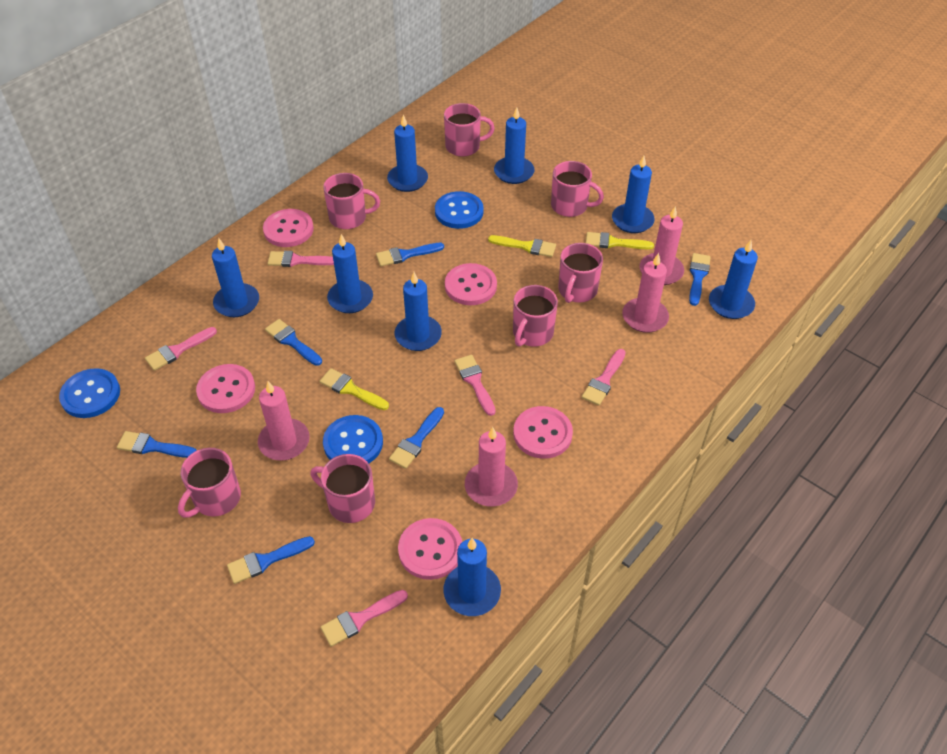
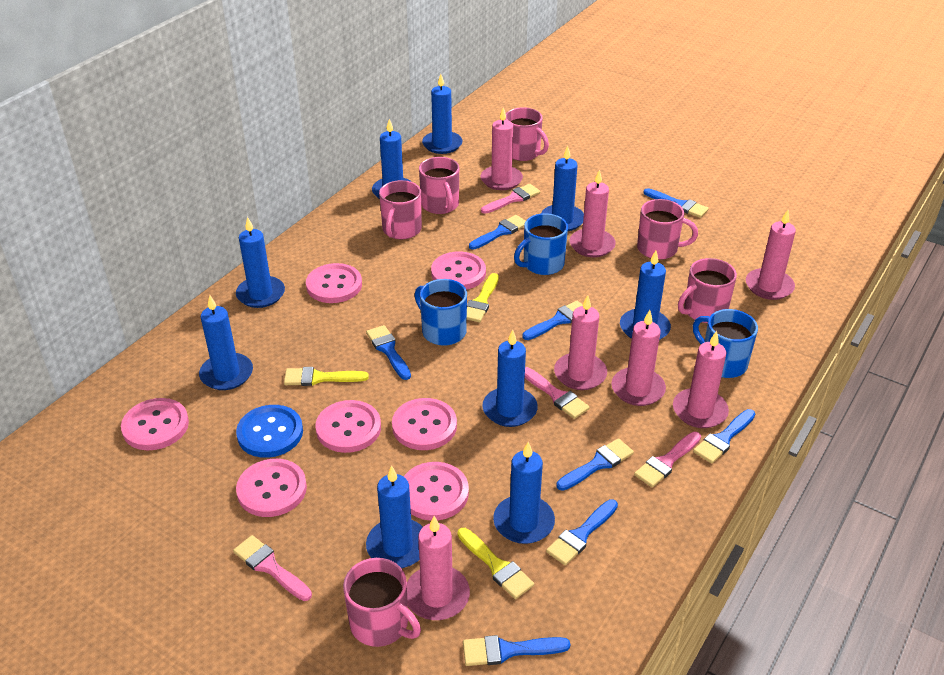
blue brush: 6 -> 8
blue button: 3 -> 1
blue candle: 8 -> 9
blue mug: 0 -> 3
pink brush: 5 -> 4
pink button: 5 -> 7
pink candle: 4 -> 7
pink mug: 7 -> 6

